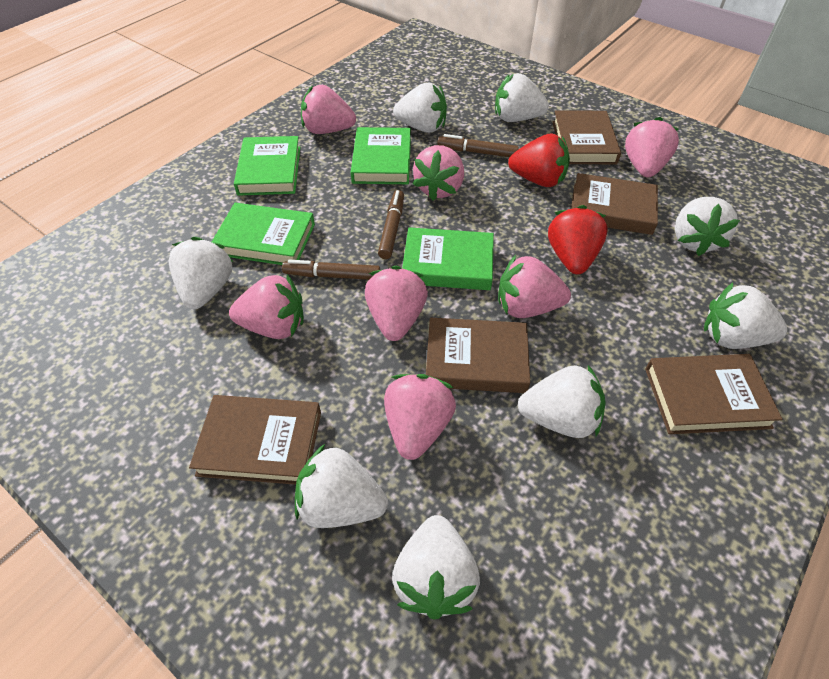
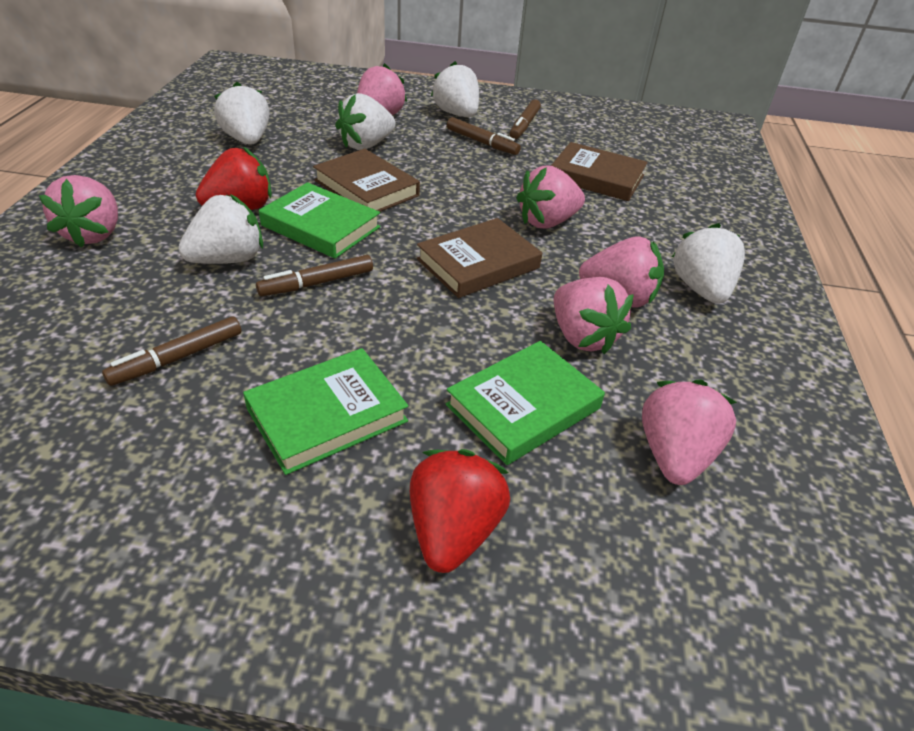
brown book: 5 -> 3
brown marker: 3 -> 4
green book: 4 -> 3
pink strawberry: 7 -> 6
white strawberry: 8 -> 5

